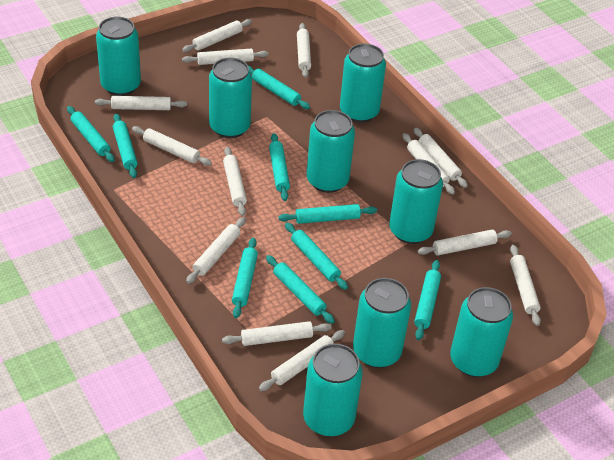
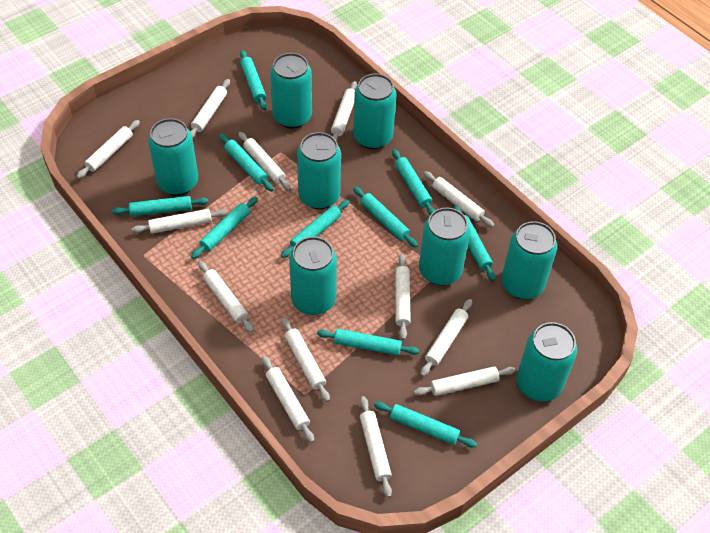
turquoise rolling pin: 9 -> 10

